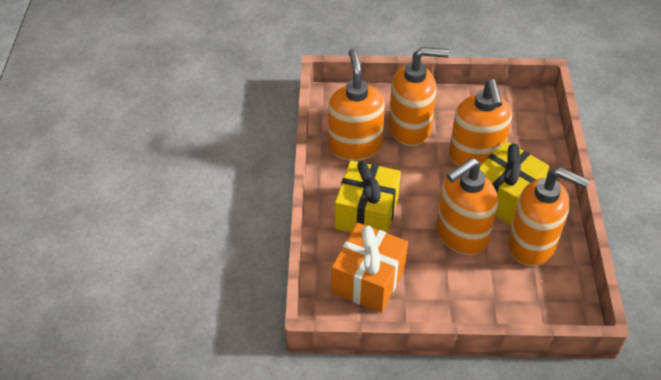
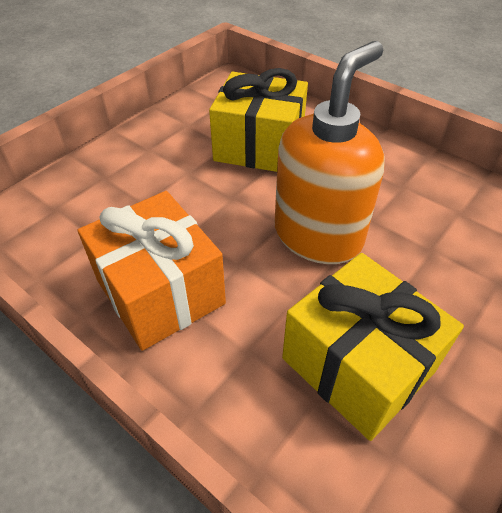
orange soap dispenser: 5 -> 1

